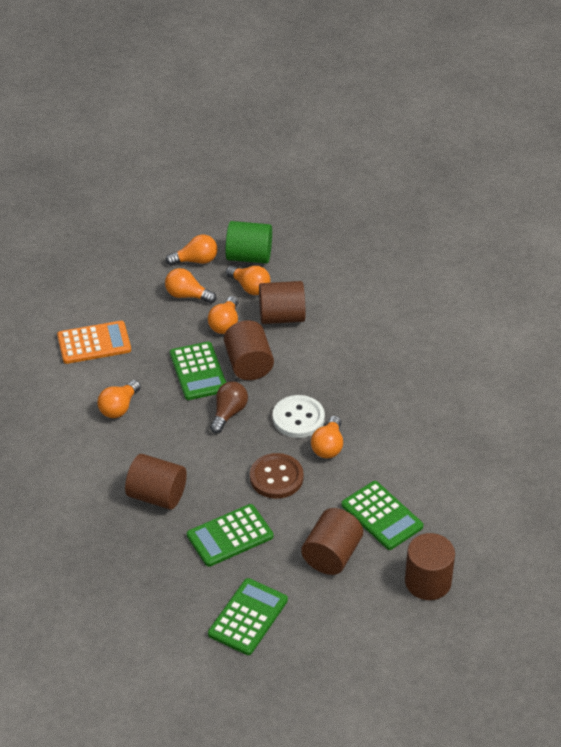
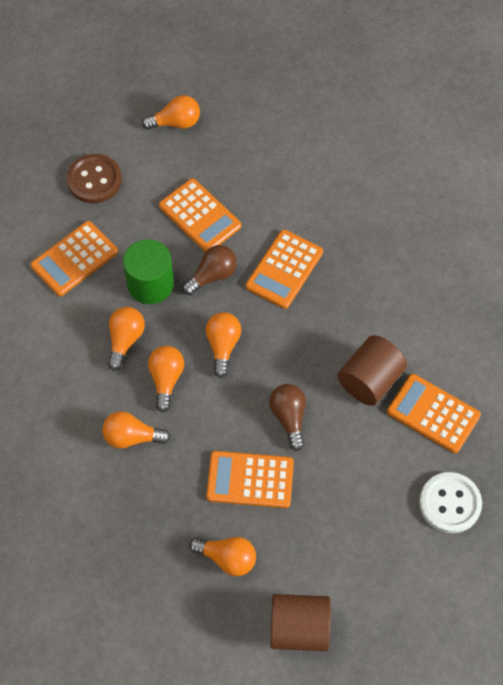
brown cylinder: 5 -> 2
brown light bulb: 1 -> 2
green calculator: 4 -> 0
orange calculator: 1 -> 5

